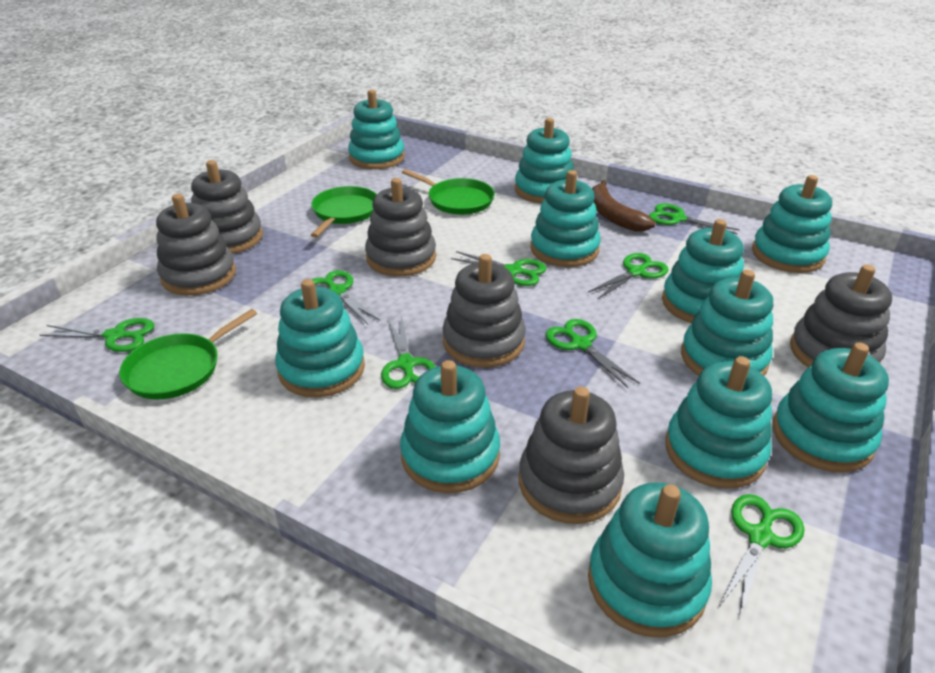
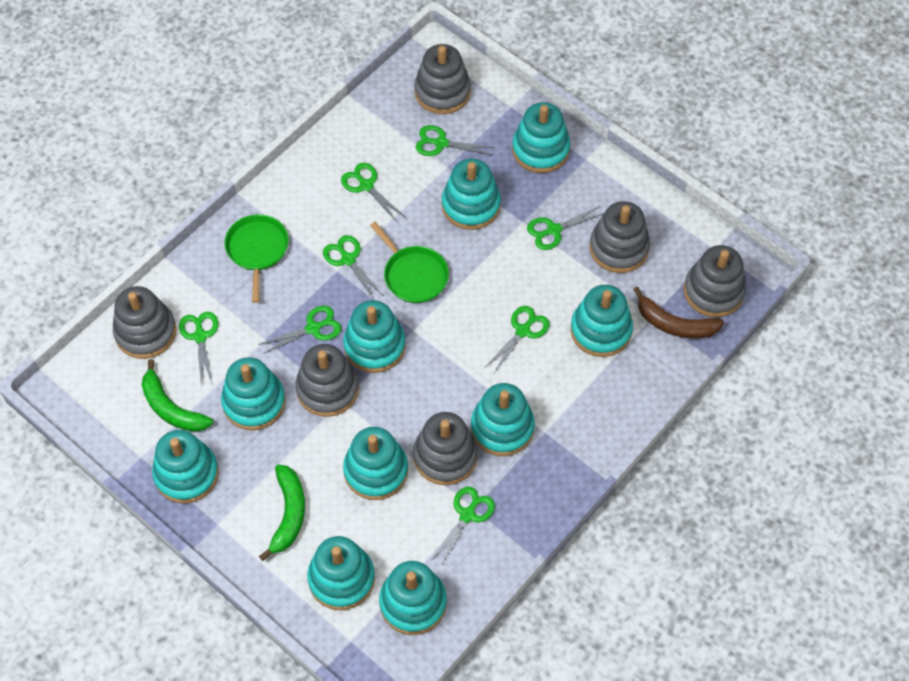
green banana: 0 -> 2
green pan: 3 -> 2
turquoise stacking toy: 11 -> 10

